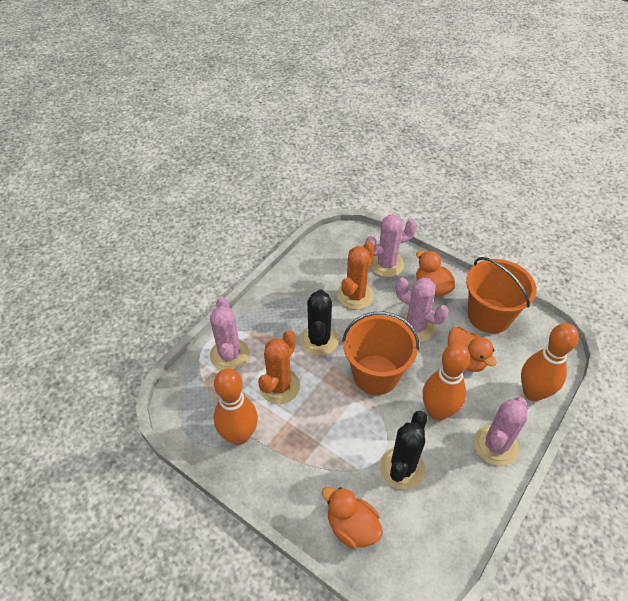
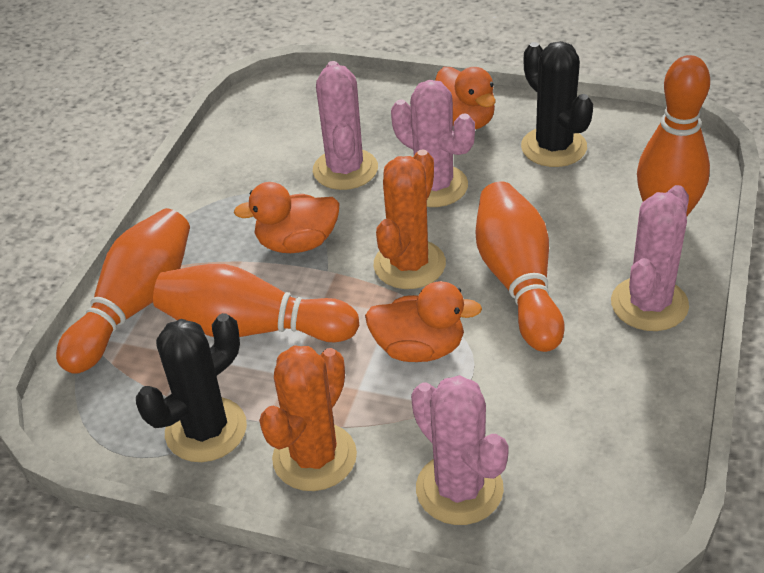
orange bowling pin: 3 -> 4
orange bucket: 2 -> 0

